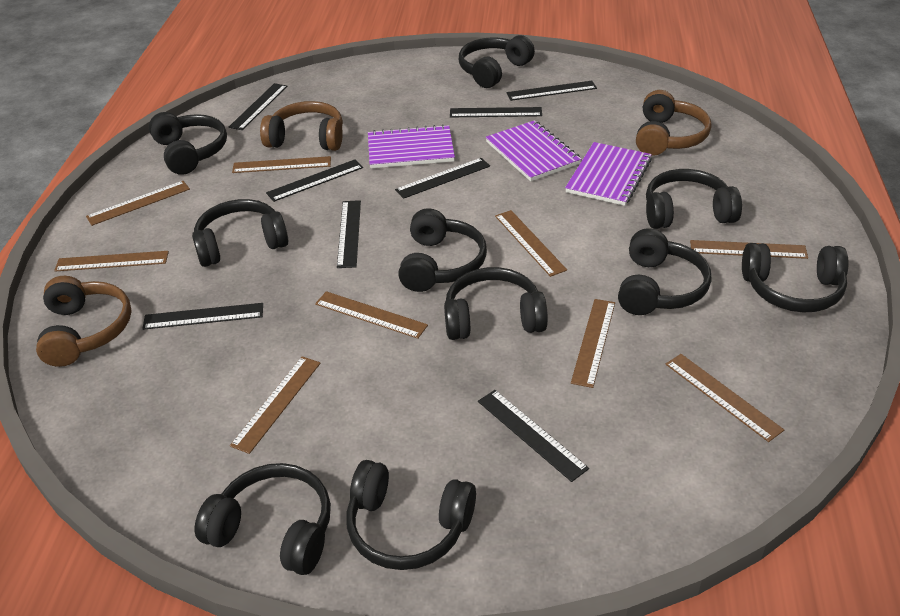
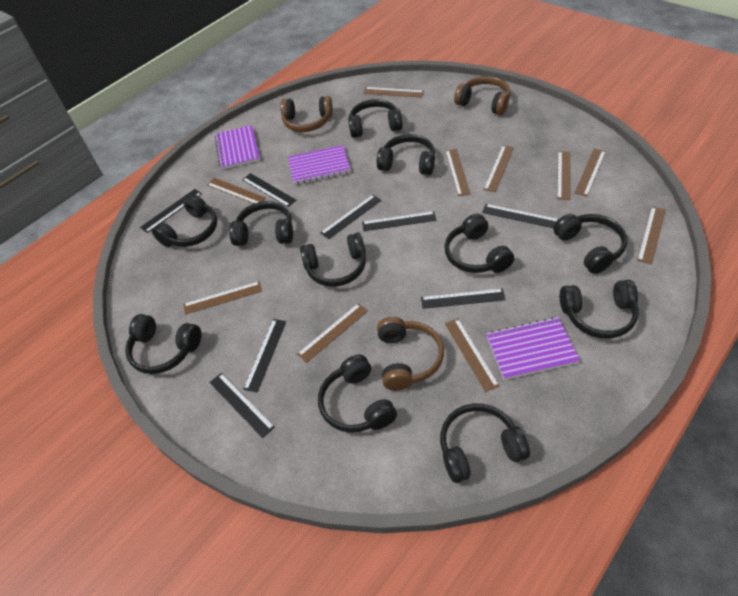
black headphones: 10 -> 11
brown ruler: 9 -> 10

